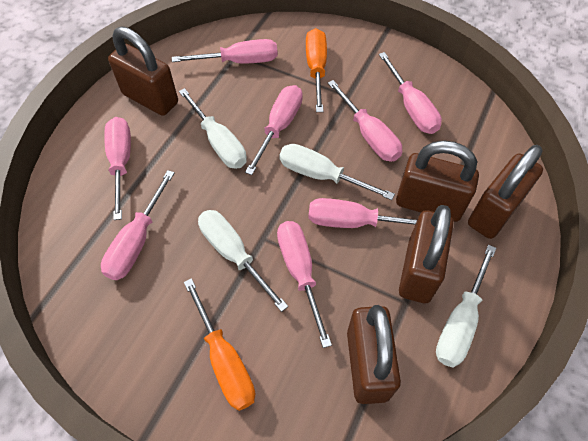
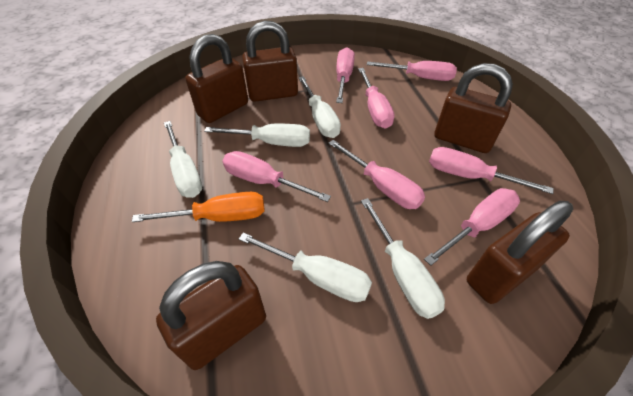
orange screwdriver: 2 -> 1
pink screwdriver: 8 -> 7
white screwdriver: 4 -> 5

